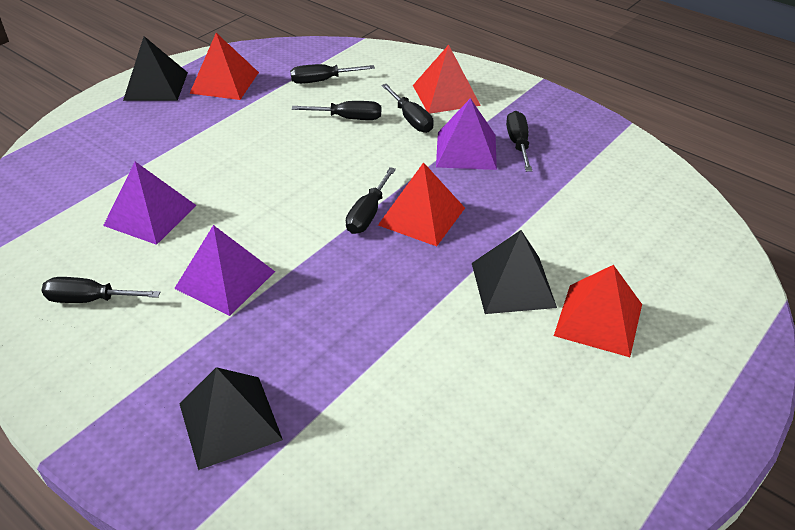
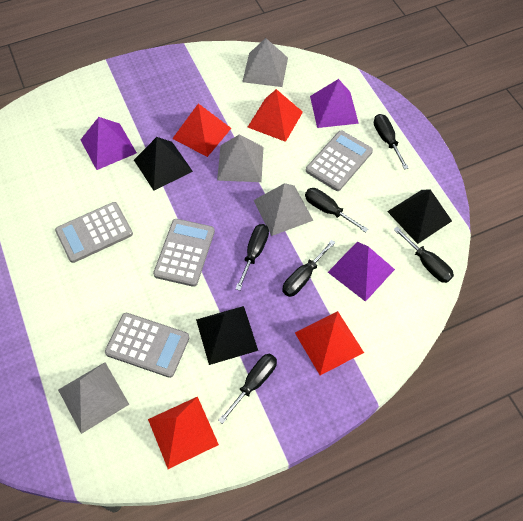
grey calculator: 0 -> 4
grey pyramid: 0 -> 4

